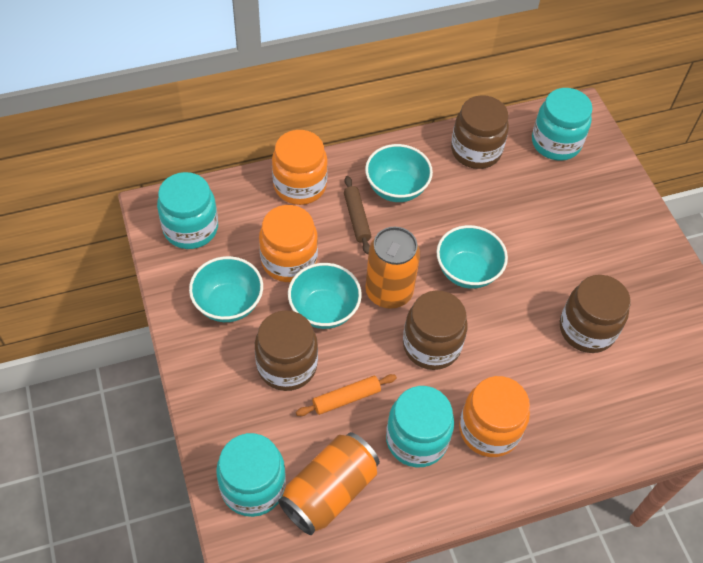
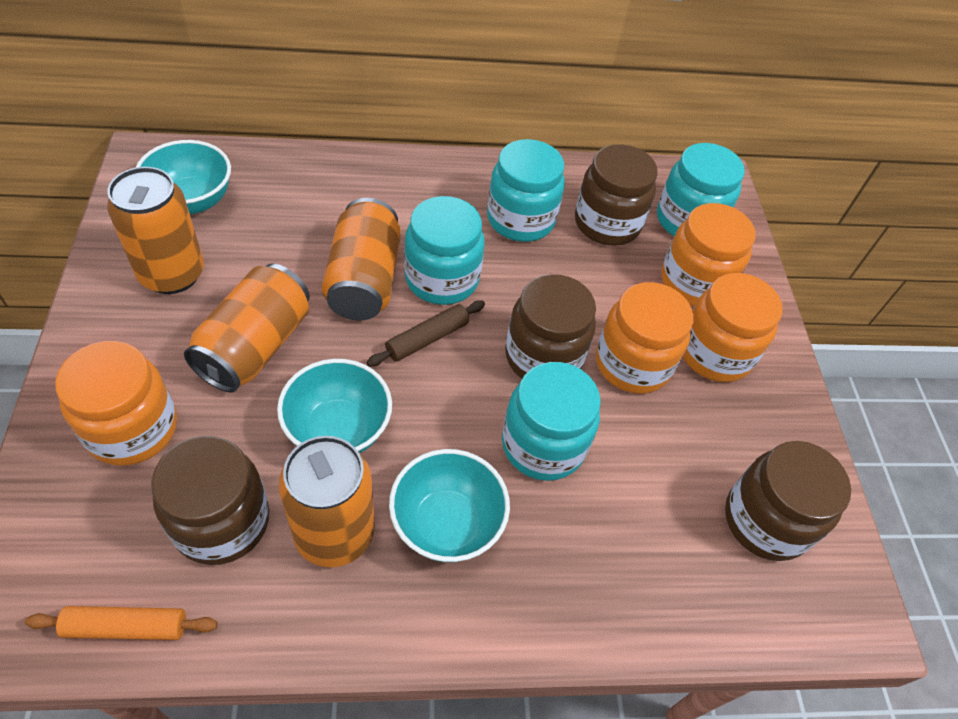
orange can: 2 -> 4
orange jar: 3 -> 4
turquoise bowl: 4 -> 3

